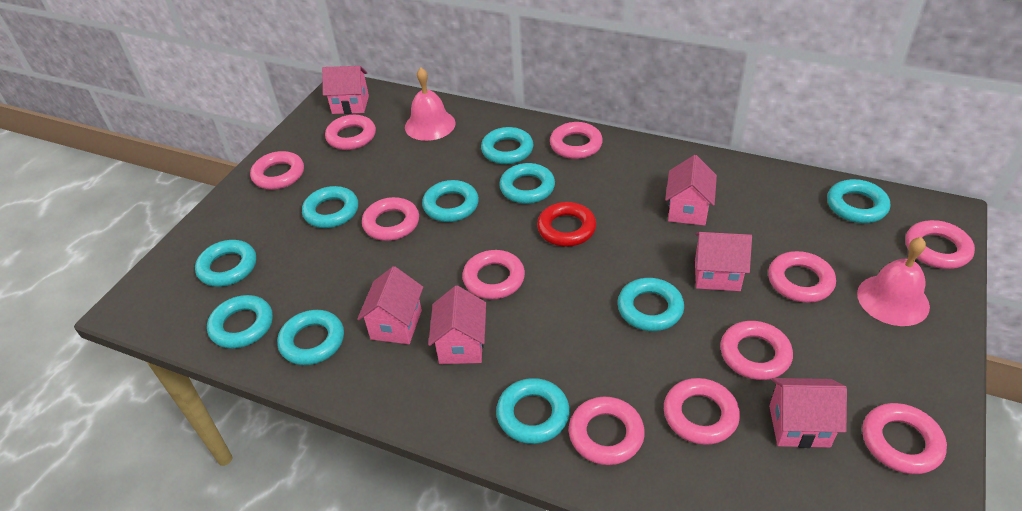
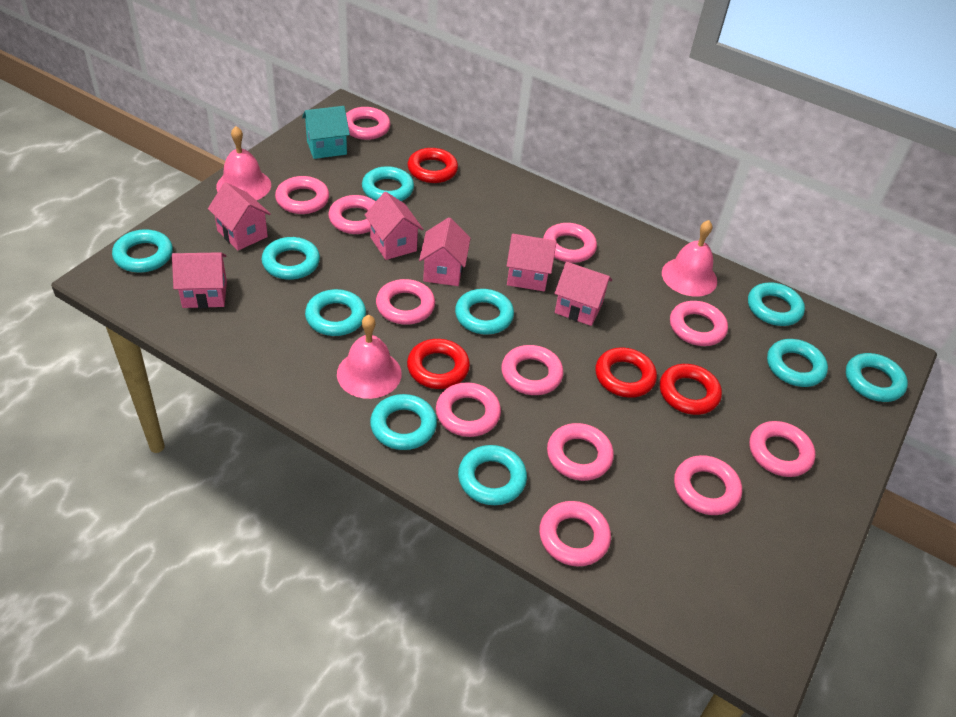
pink bell: 2 -> 3
pink ring: 11 -> 12
red ring: 1 -> 4
turquoise house: 0 -> 1

